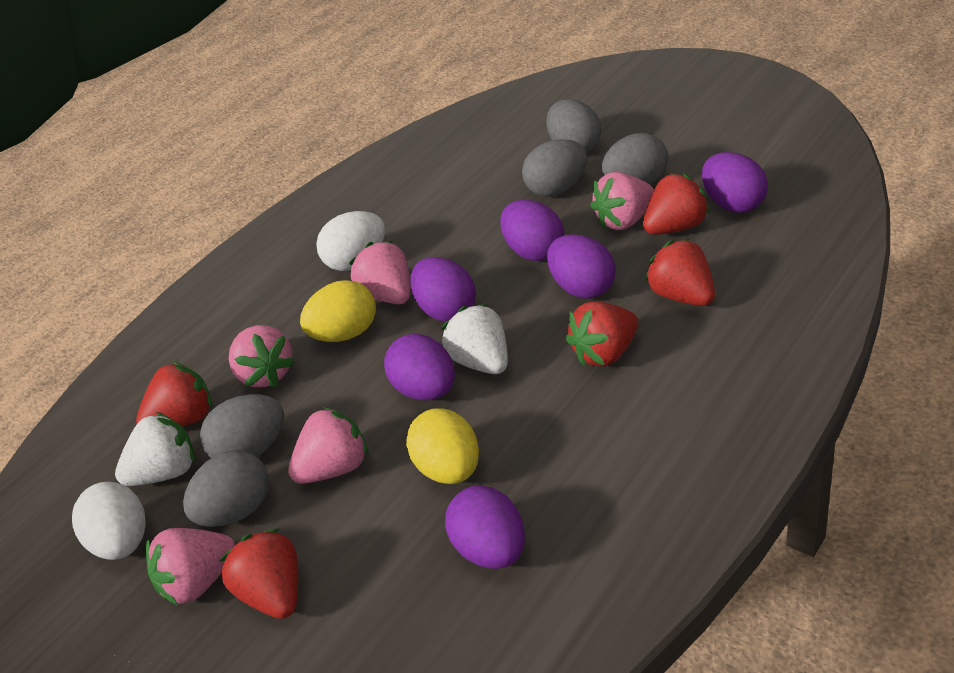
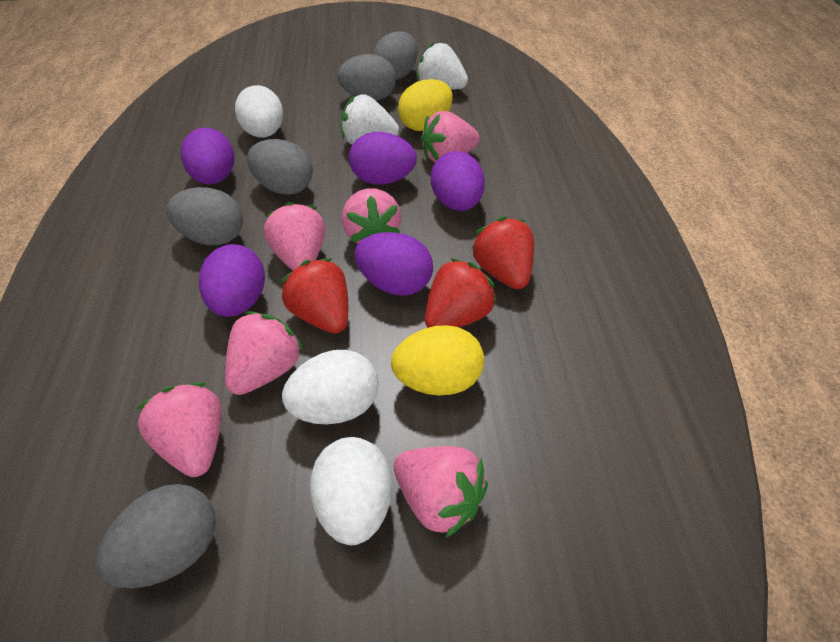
pink strawberry: 5 -> 6
purple egg: 6 -> 5
red strawberry: 5 -> 3
white egg: 2 -> 3

